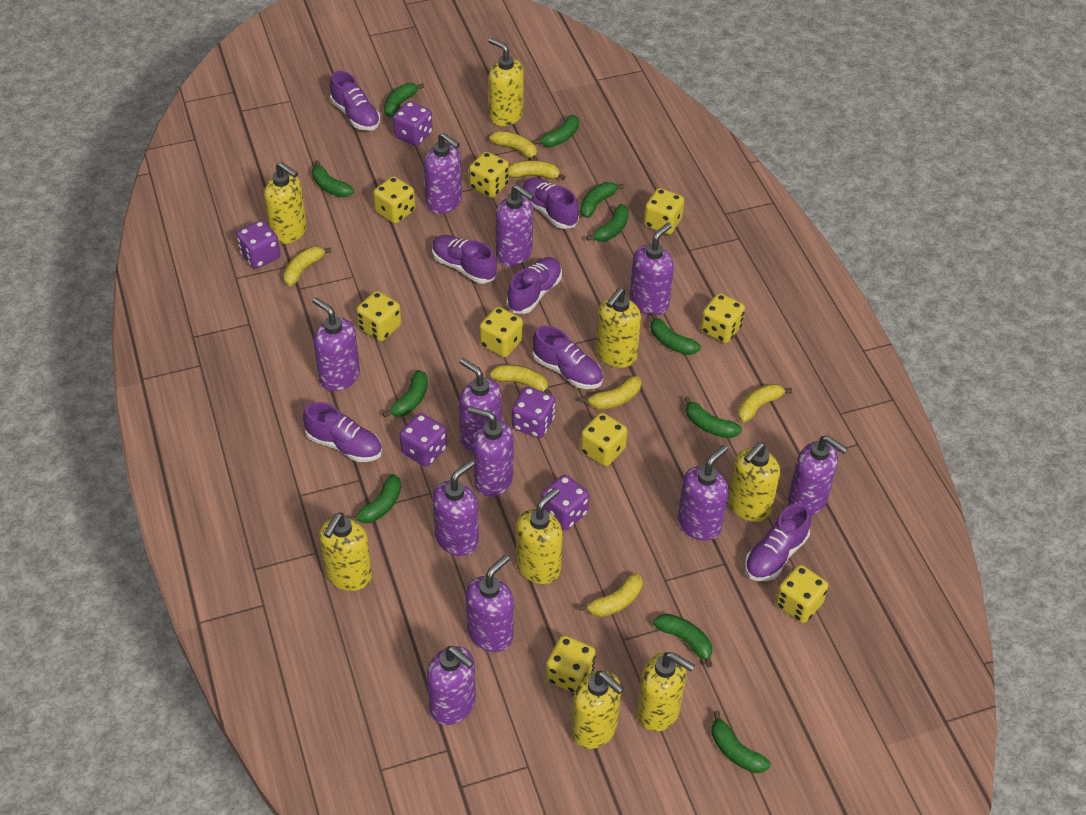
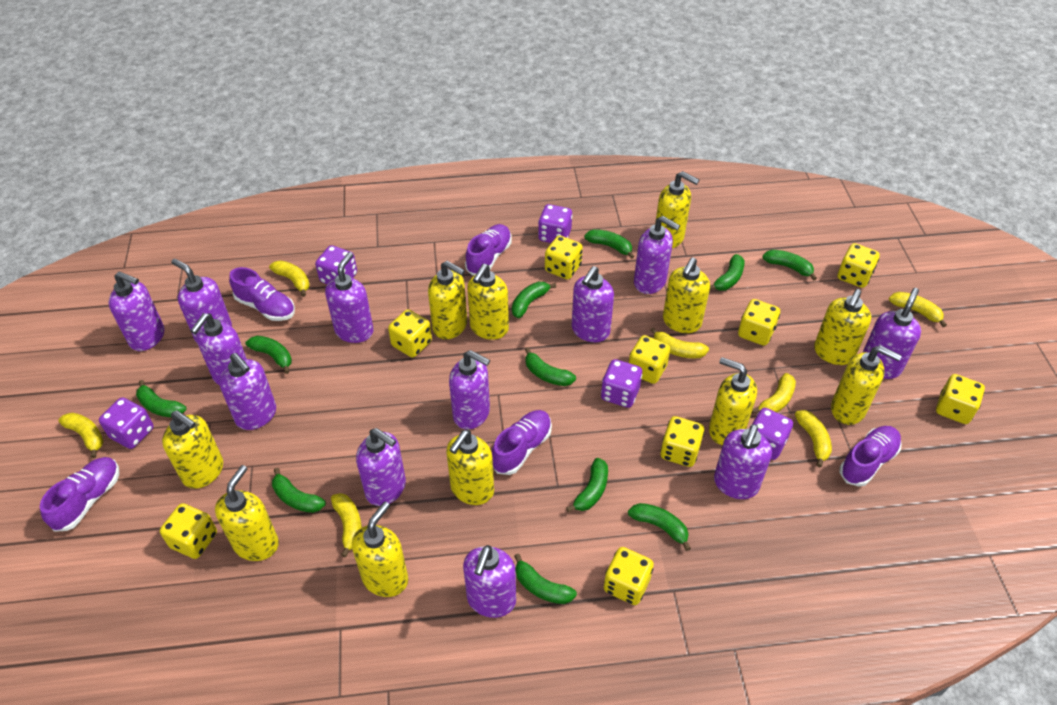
purple shoe: 7 -> 5
purple soap dispenser: 11 -> 12
yellow soap dispenser: 8 -> 11

